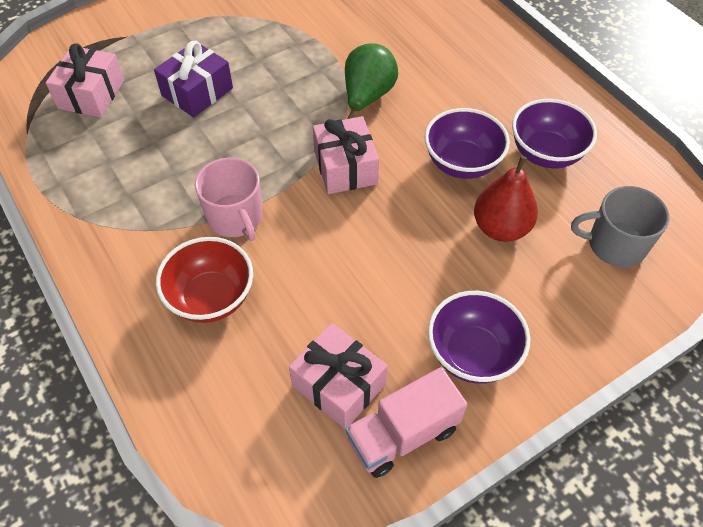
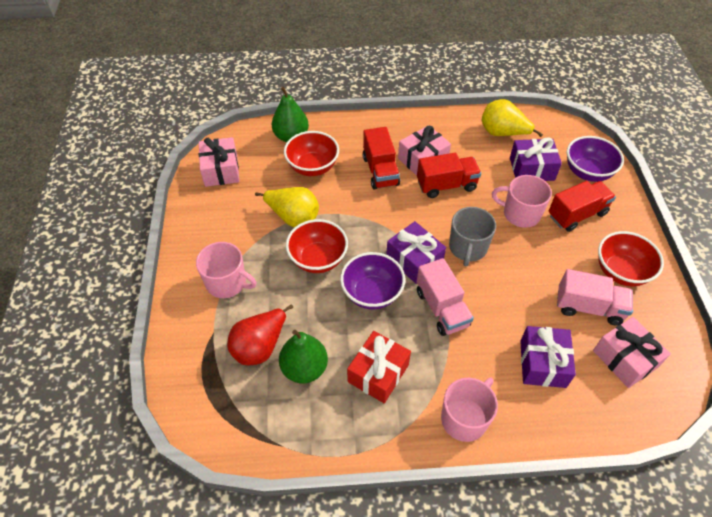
green pear: 1 -> 2
pink mug: 1 -> 3
pink truck: 1 -> 2
purple bowl: 3 -> 2
purple gift: 1 -> 3
red bowl: 1 -> 3
red gift: 0 -> 1
red truck: 0 -> 3
yellow pear: 0 -> 2

